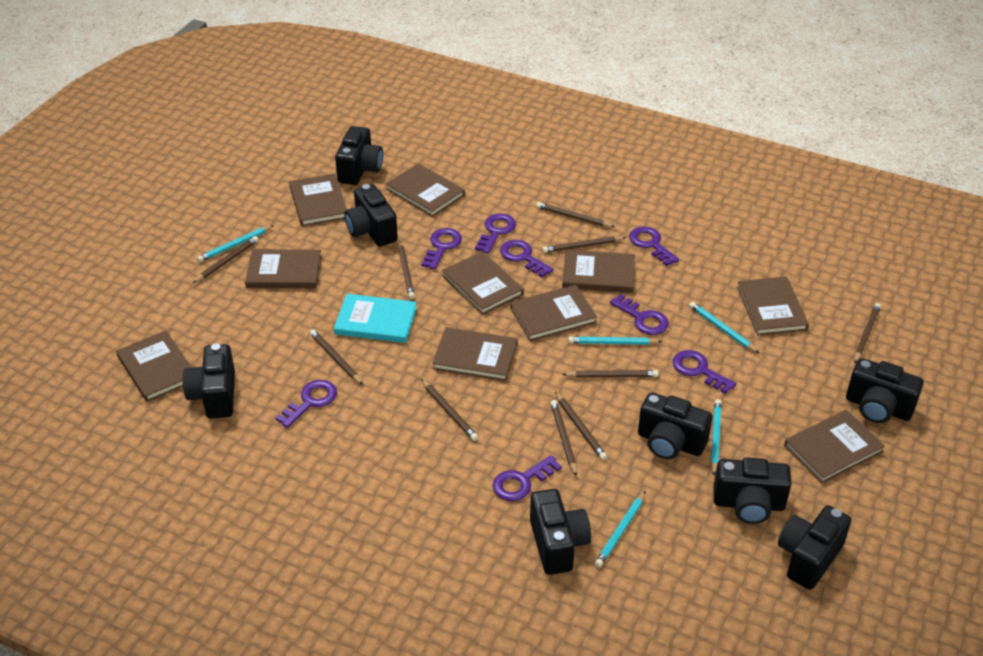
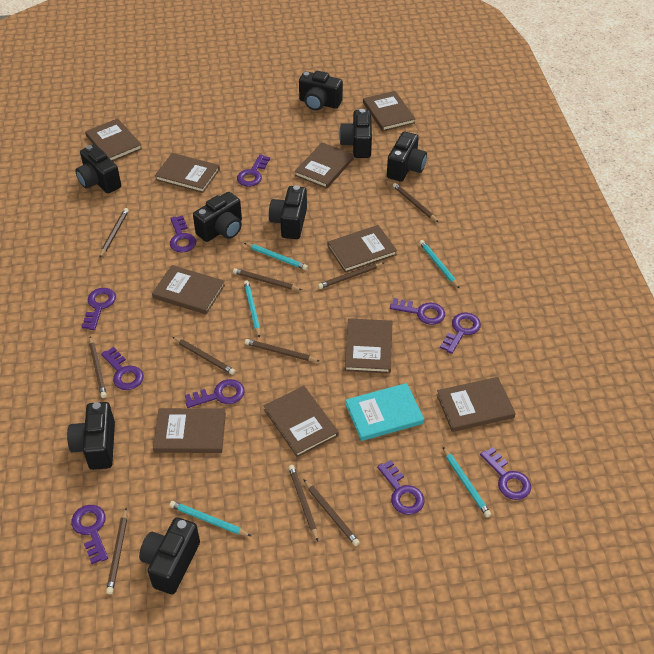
purple key: 8 -> 10

